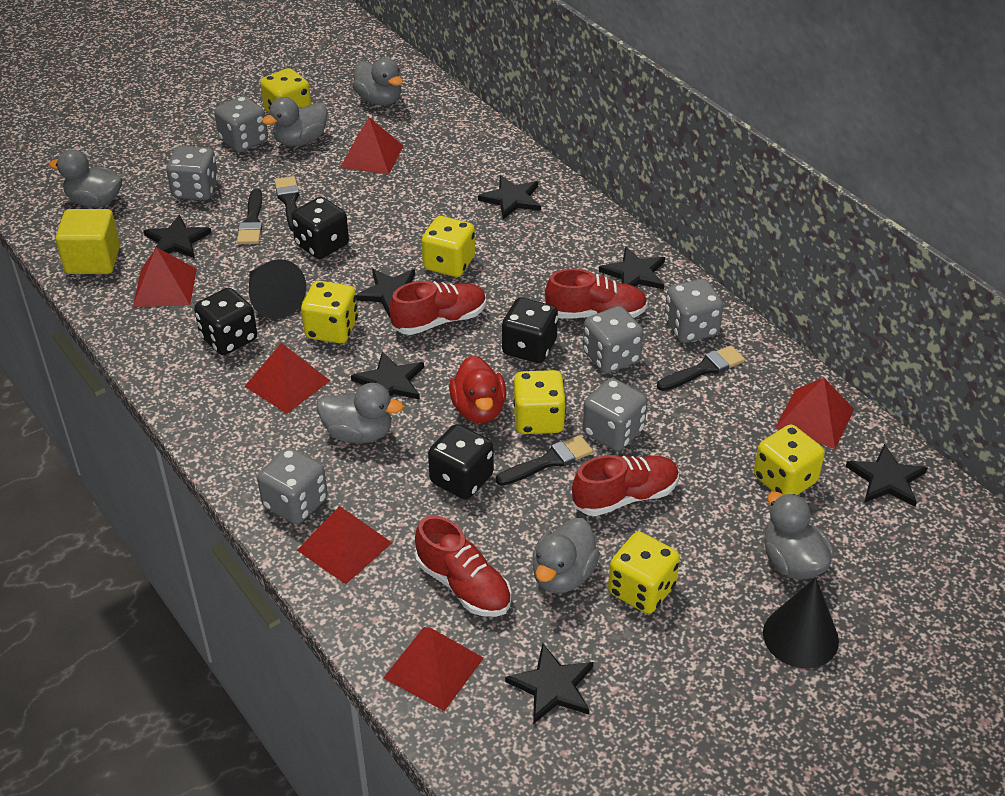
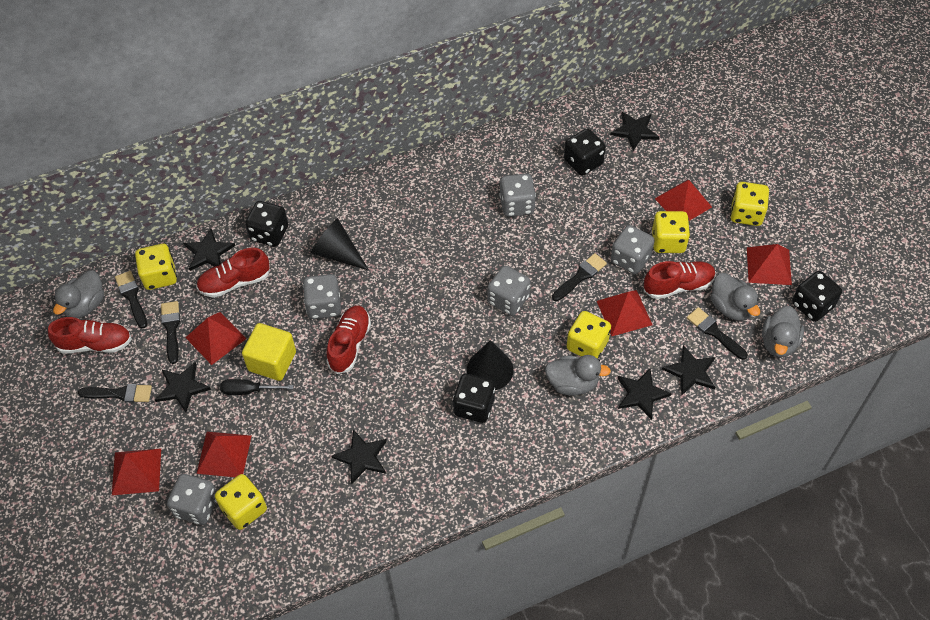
black brush: 4 -> 5
black screwdriver: 0 -> 1
black star: 7 -> 6
grey dice: 6 -> 5
grey duck: 6 -> 4
red duck: 1 -> 0
yellow dice: 6 -> 5

